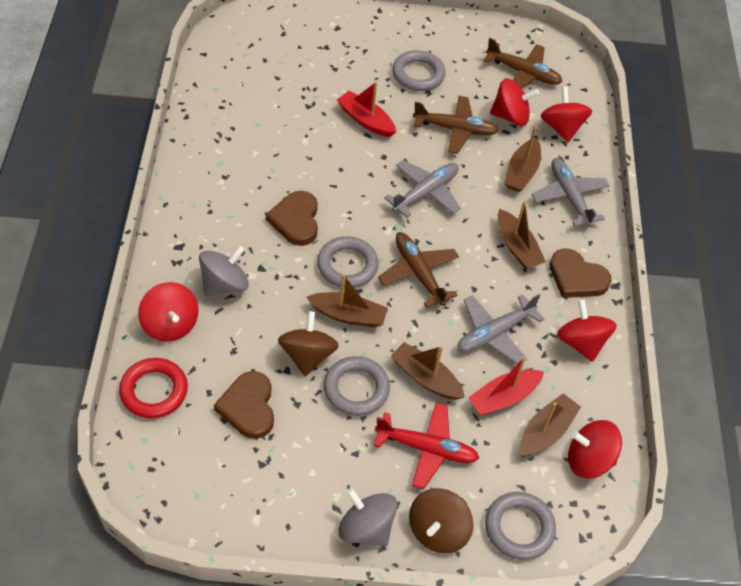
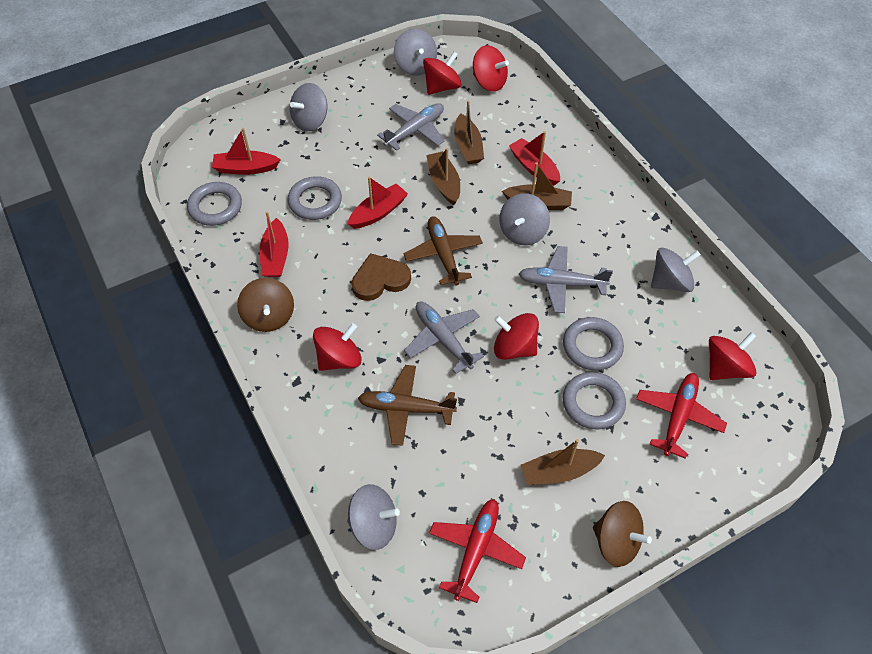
brown boat: 5 -> 4
brown heart: 3 -> 1
brown plane: 3 -> 2
grey spinning top: 2 -> 5
red boat: 2 -> 4
red plane: 1 -> 2
red ring: 1 -> 0

